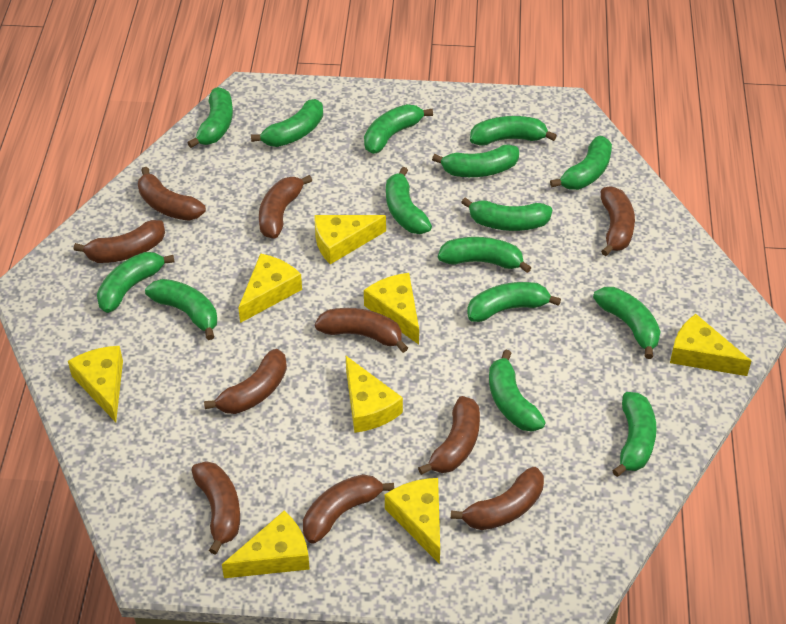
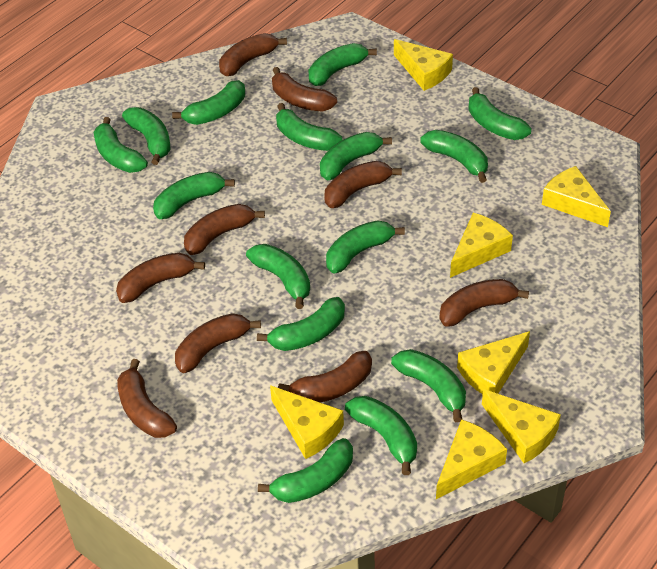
brown banana: 10 -> 9
yellow cheese: 8 -> 7

